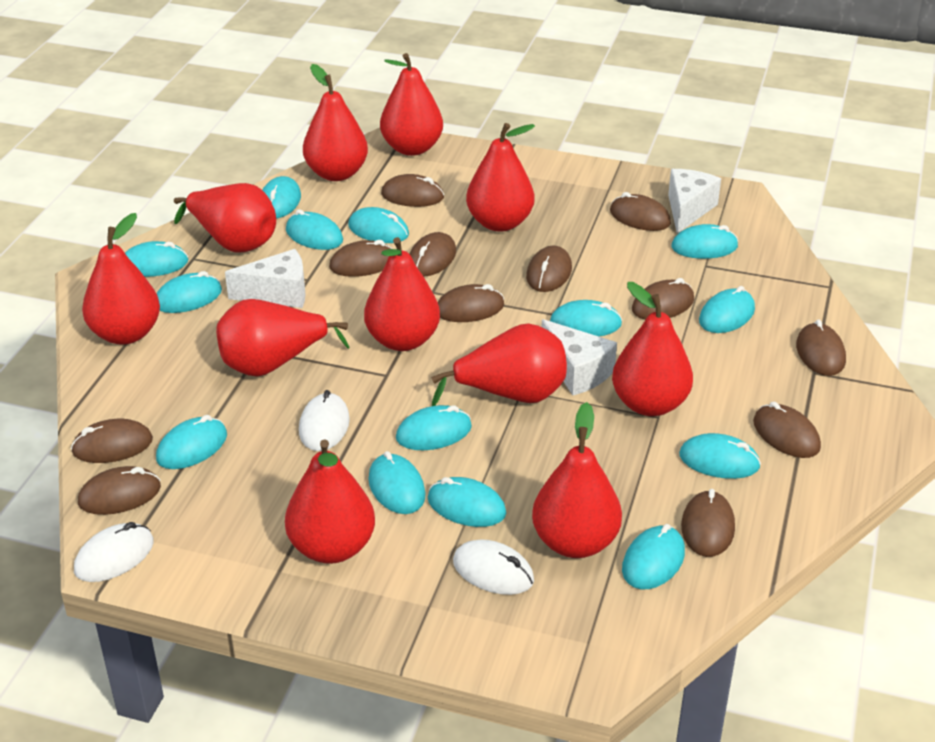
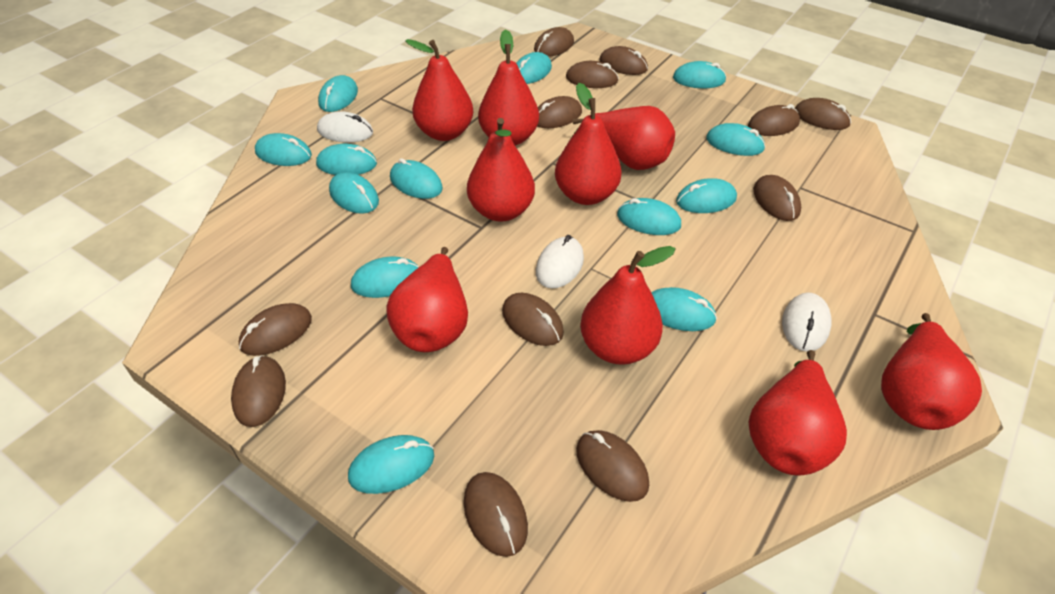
red pear: 11 -> 9
turquoise mouse: 14 -> 13
white cheese: 3 -> 0

